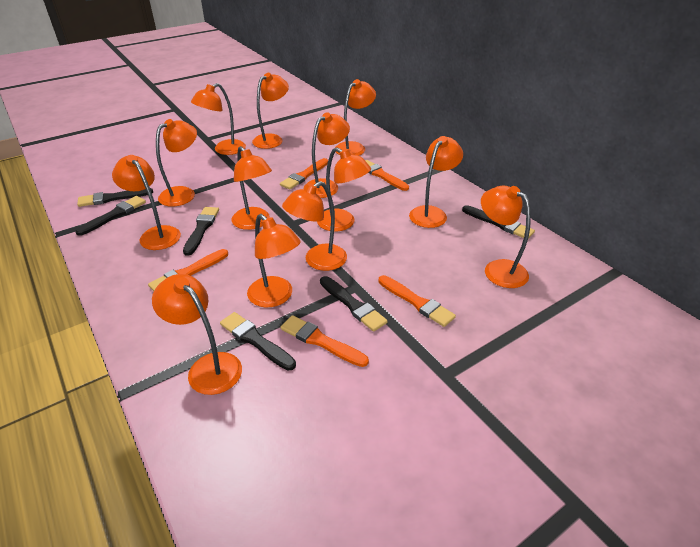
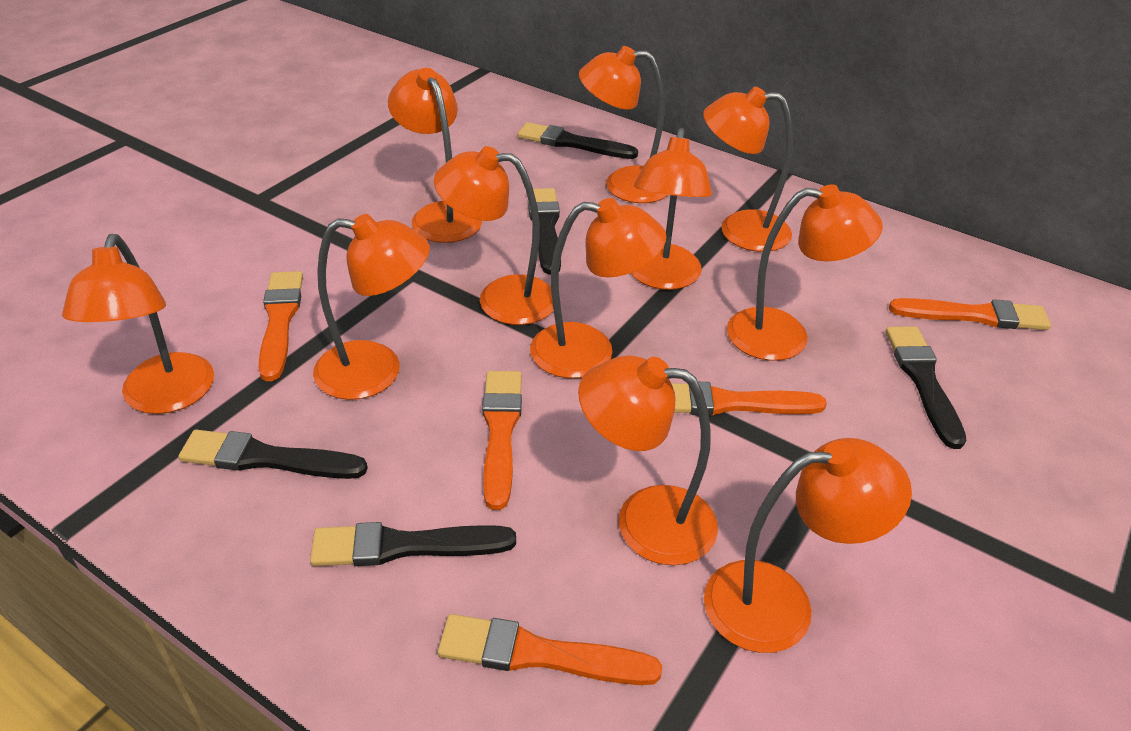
black brush: 6 -> 5
orange lamp: 13 -> 11

